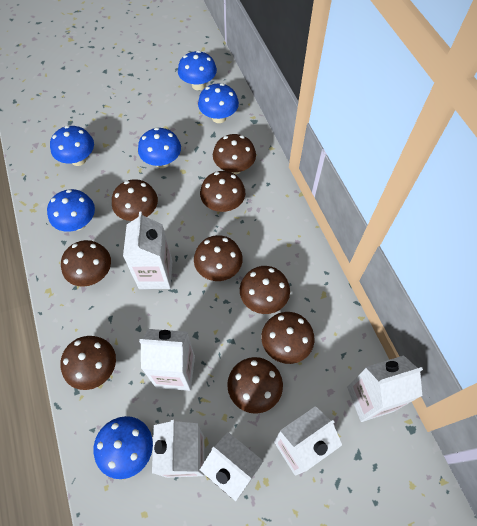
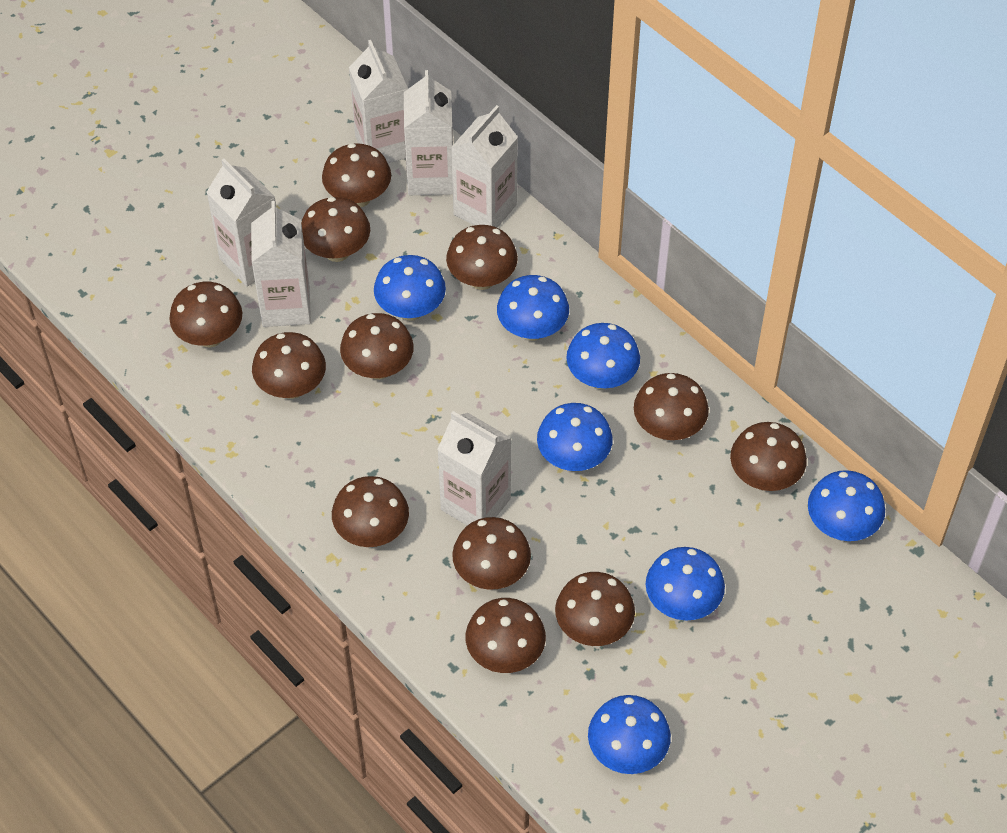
blue mushroom: 6 -> 7
brown mushroom: 9 -> 12

